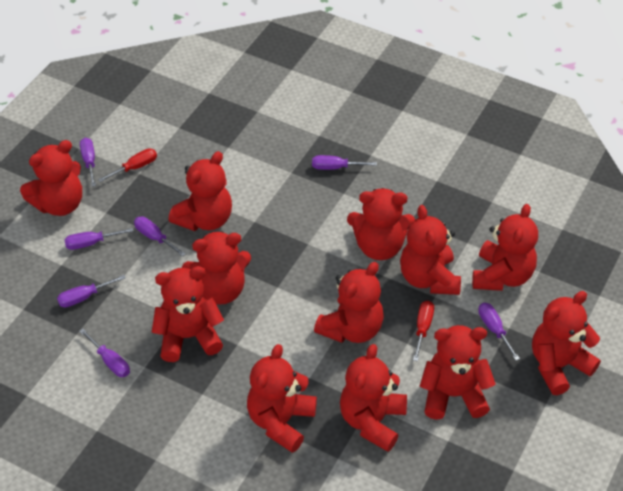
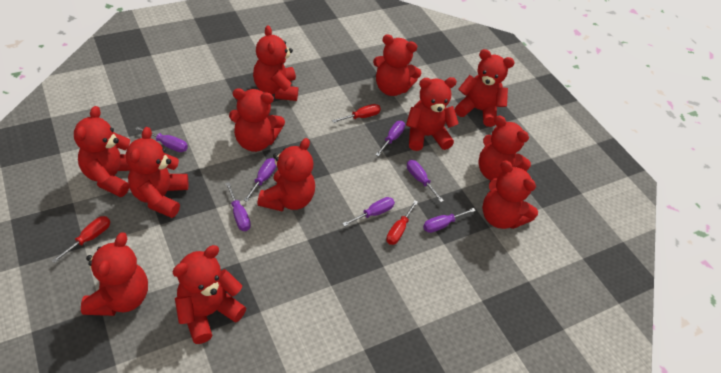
red screwdriver: 2 -> 3

